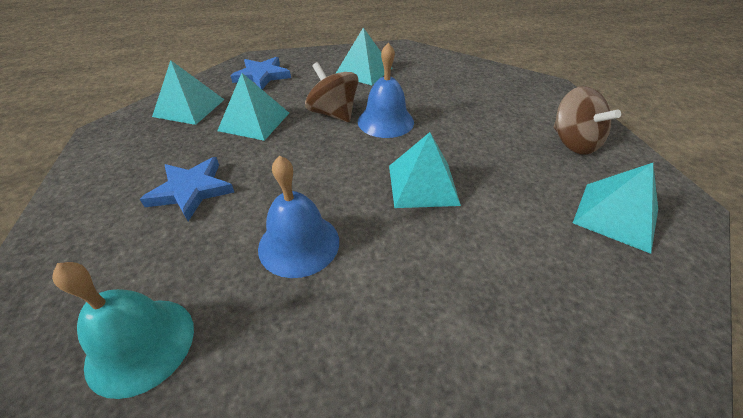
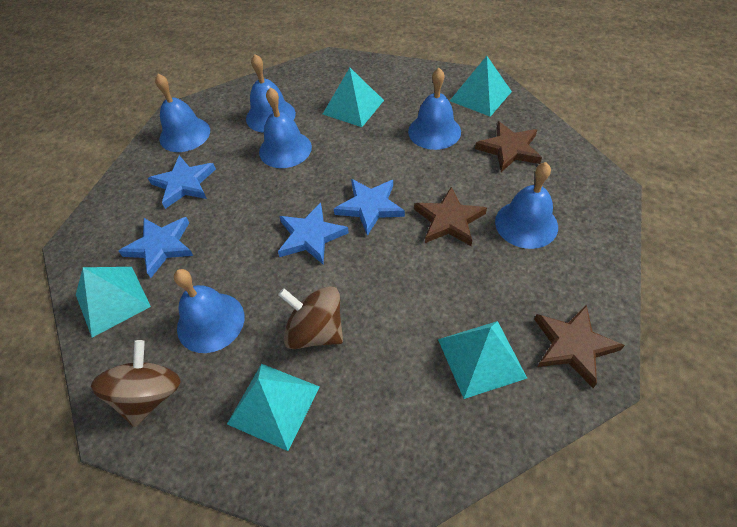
blue bell: 2 -> 6
blue star: 2 -> 4
brown star: 0 -> 3
turquoise bell: 1 -> 0

